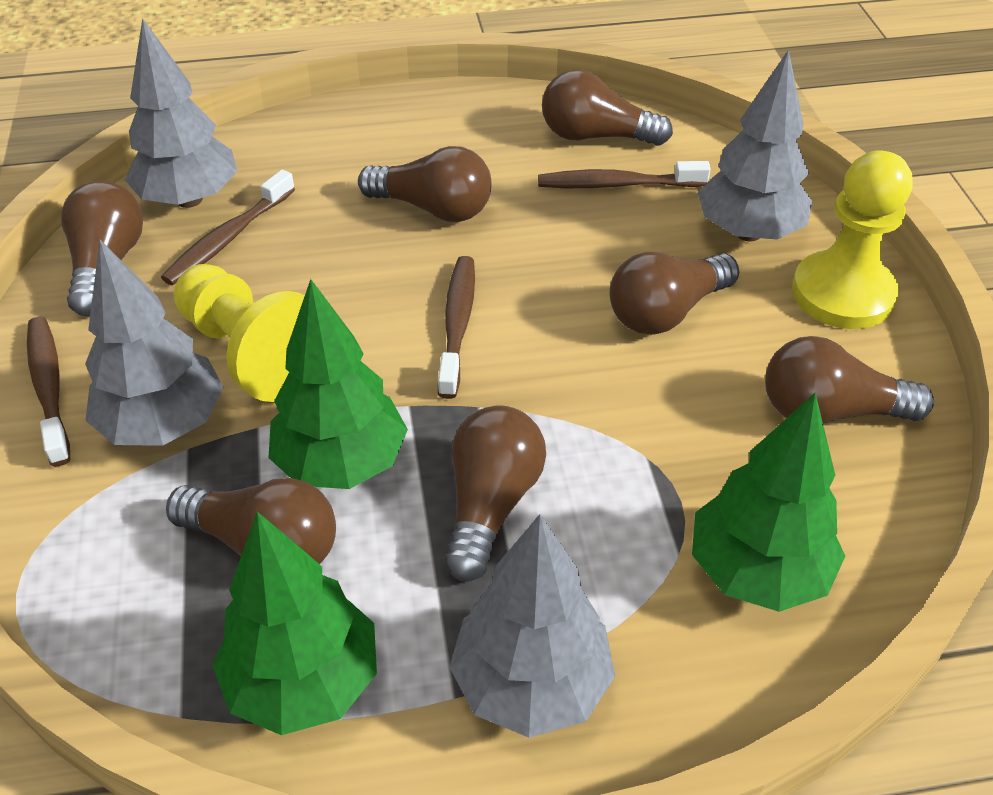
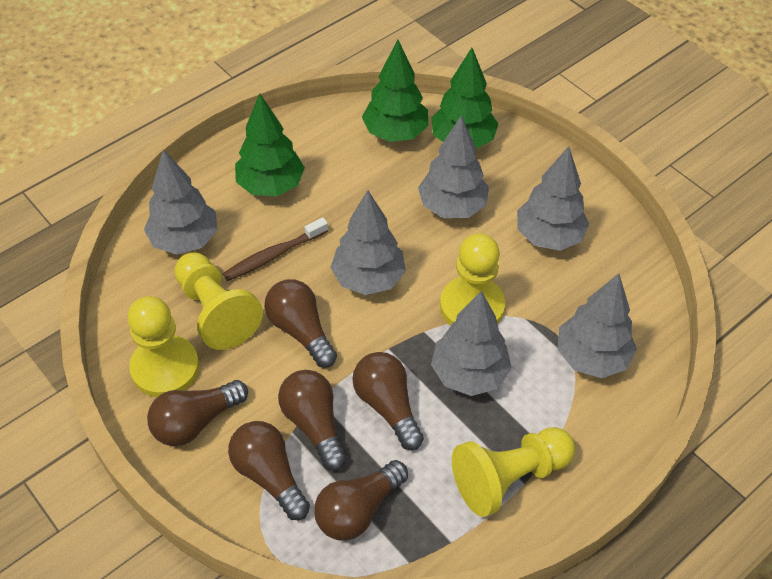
brown light bulb: 7 -> 6
brown toothbrush: 4 -> 1
grey tree: 4 -> 6
yellow pawn: 2 -> 4

